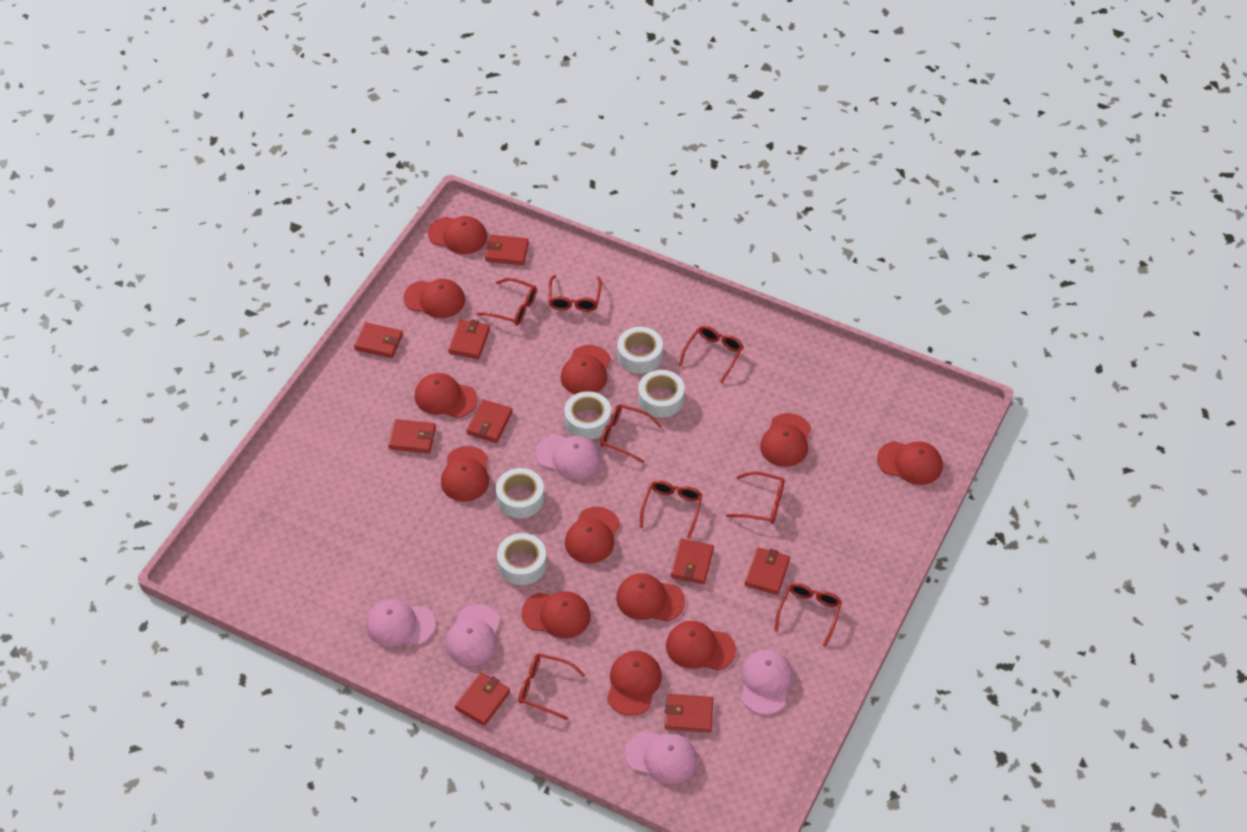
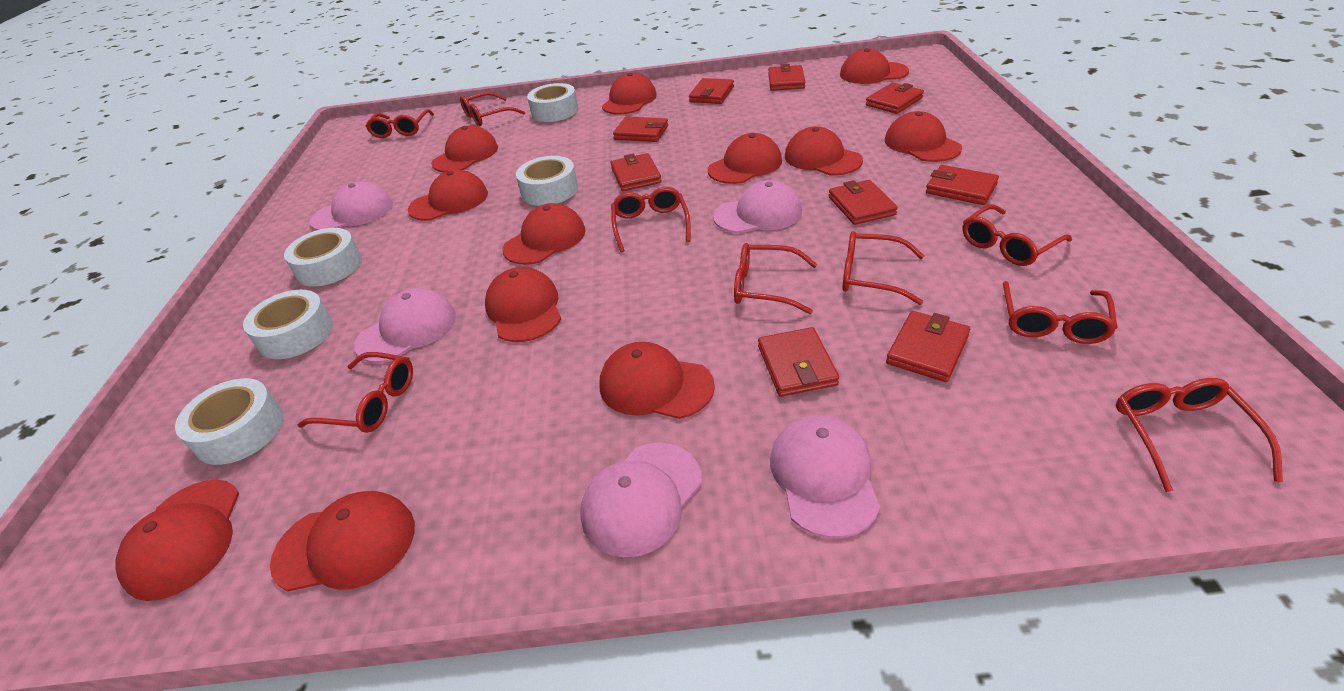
red glasses: 8 -> 9

